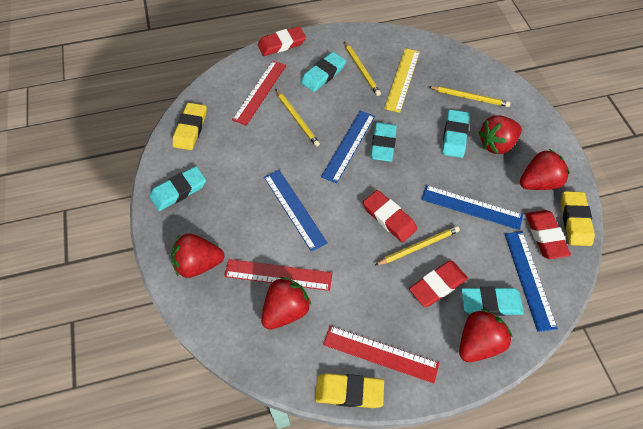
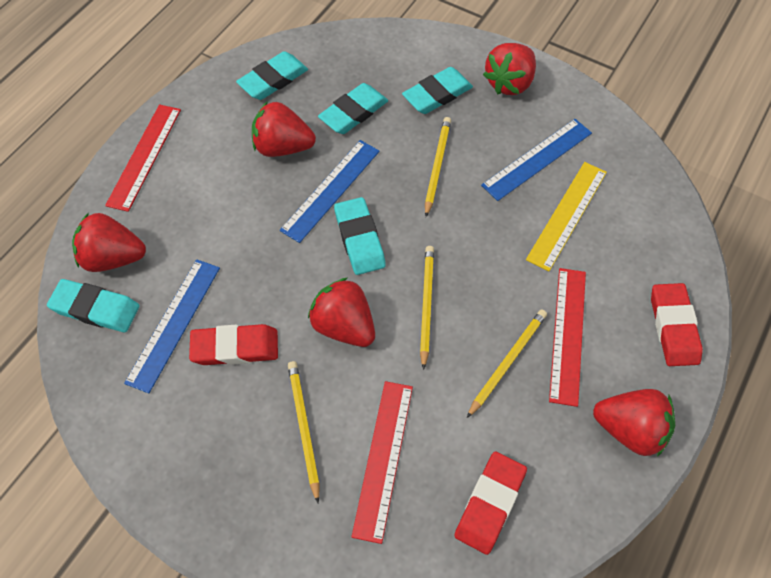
blue ruler: 4 -> 3
red eraser: 4 -> 3
yellow eraser: 3 -> 0

